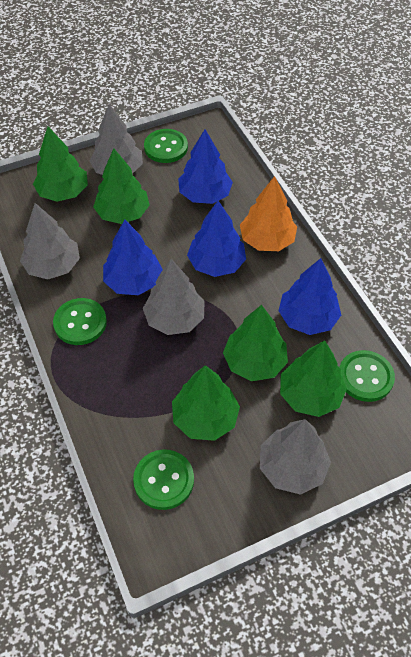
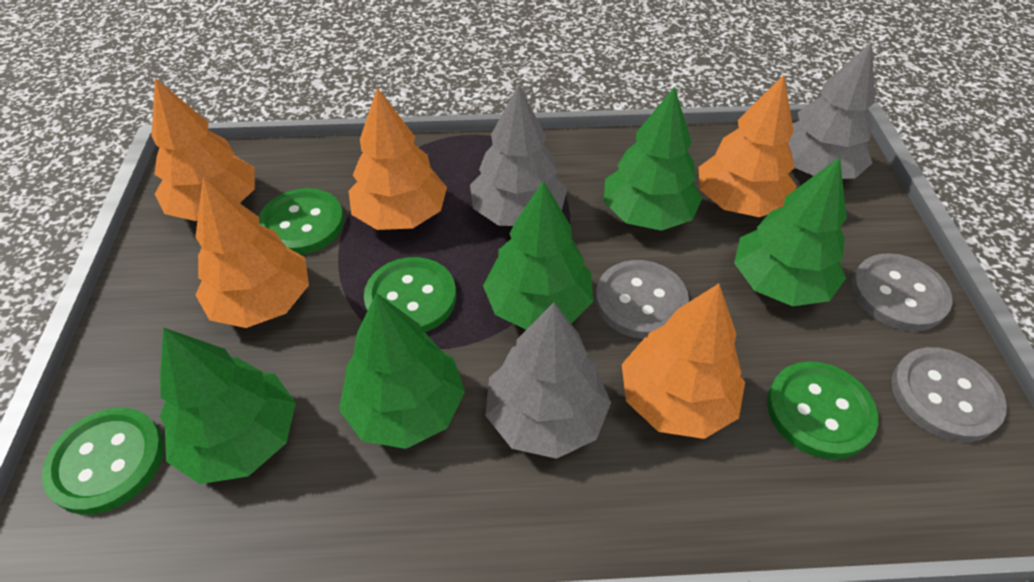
blue tree: 4 -> 0
grey button: 0 -> 3
grey tree: 4 -> 3
orange tree: 1 -> 5

